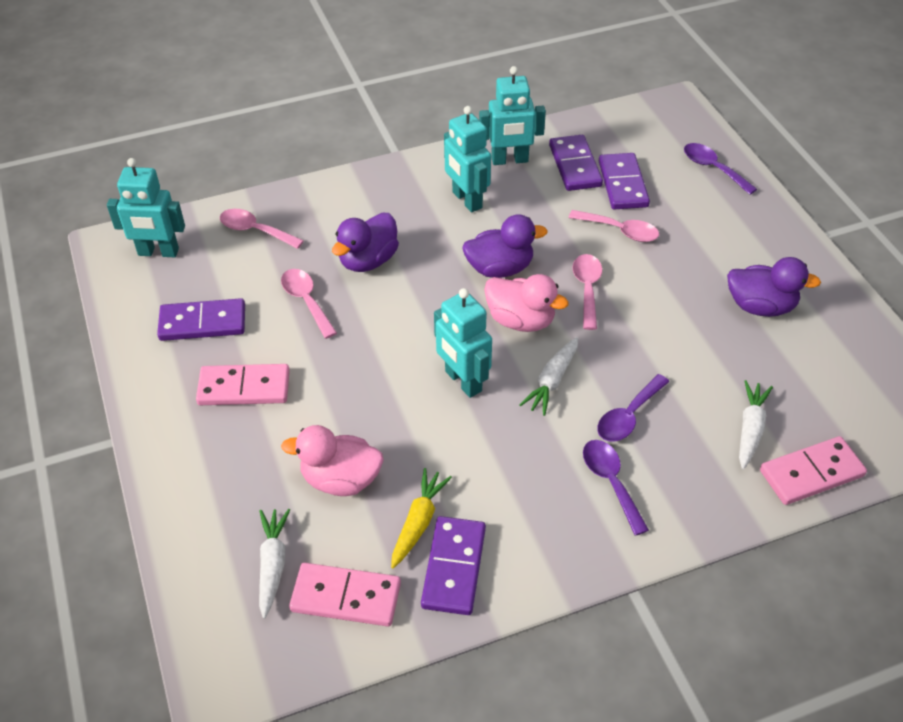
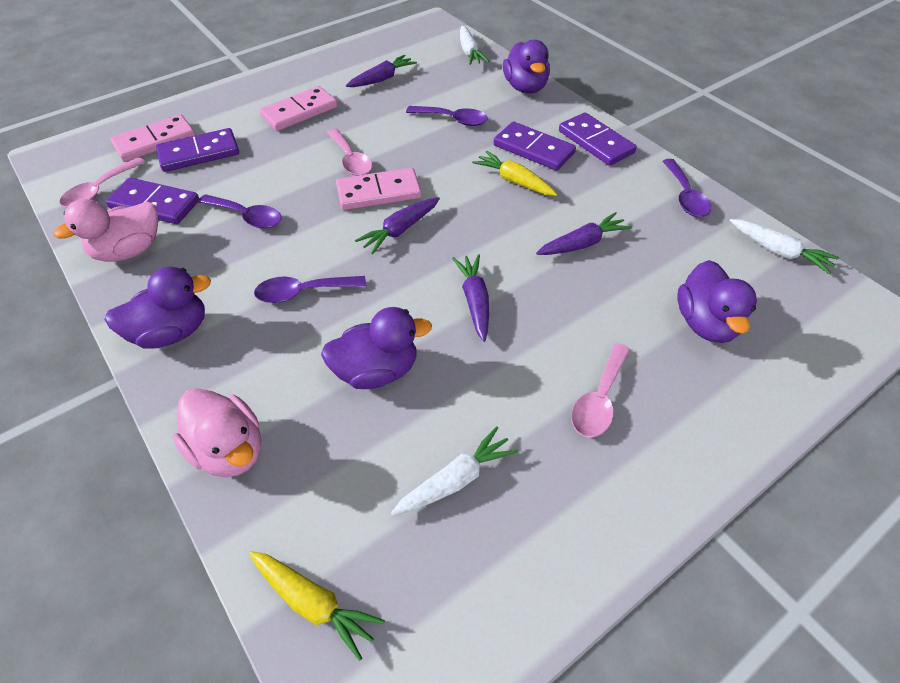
pink spoon: 4 -> 3
purple carrot: 0 -> 4
purple duck: 3 -> 4
purple spoon: 3 -> 4
turquoise robot: 4 -> 0
yellow carrot: 1 -> 2

